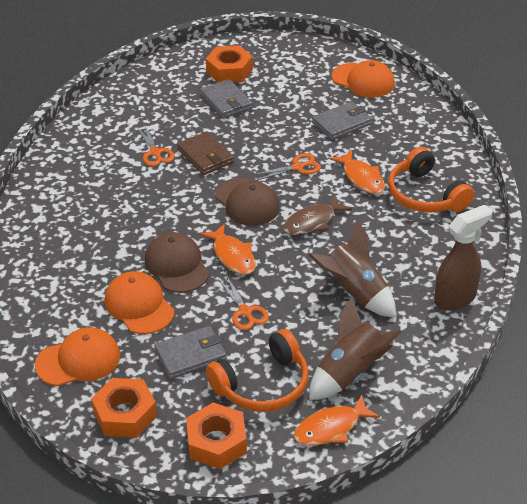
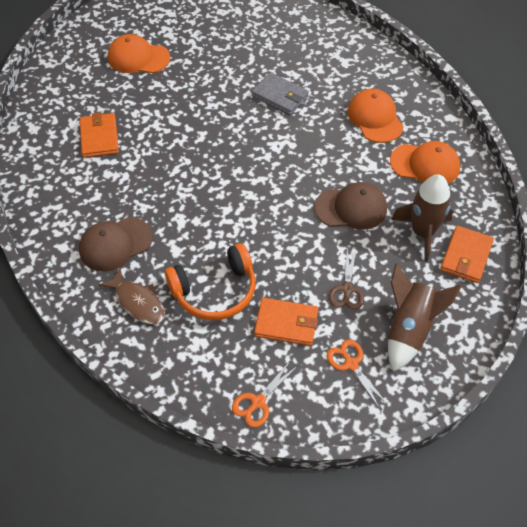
brown scissors: 0 -> 1
brown spray bottle: 1 -> 0
brown wallet: 1 -> 0
grey wallet: 3 -> 1
orange fish: 3 -> 0
orange headphones: 2 -> 1
orange nut: 3 -> 0
orange scissors: 3 -> 2
orange wallet: 0 -> 3

